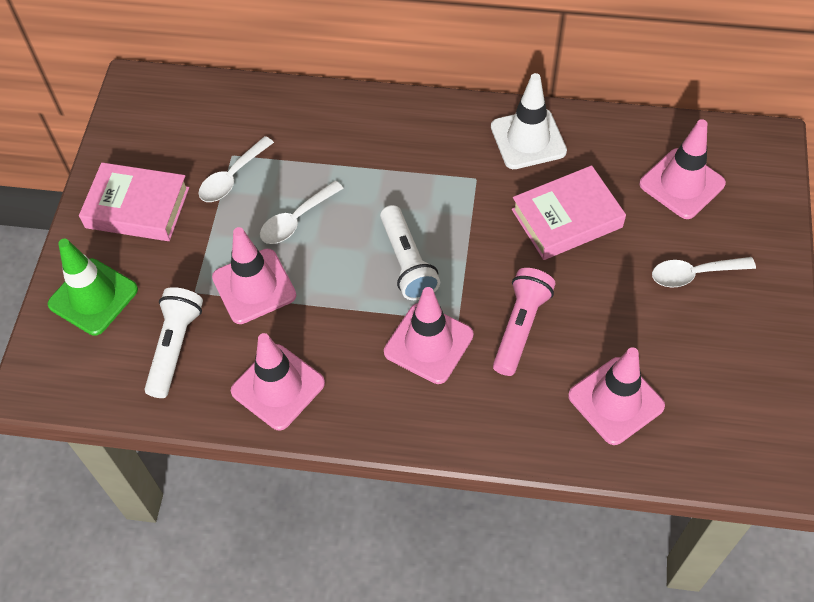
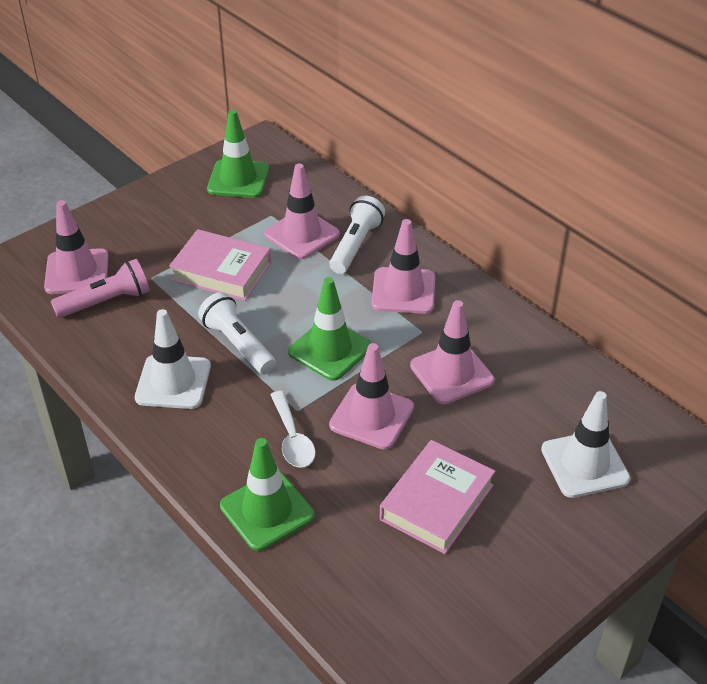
green traffic cone: 1 -> 3
white spoon: 3 -> 1
white traffic cone: 1 -> 2

